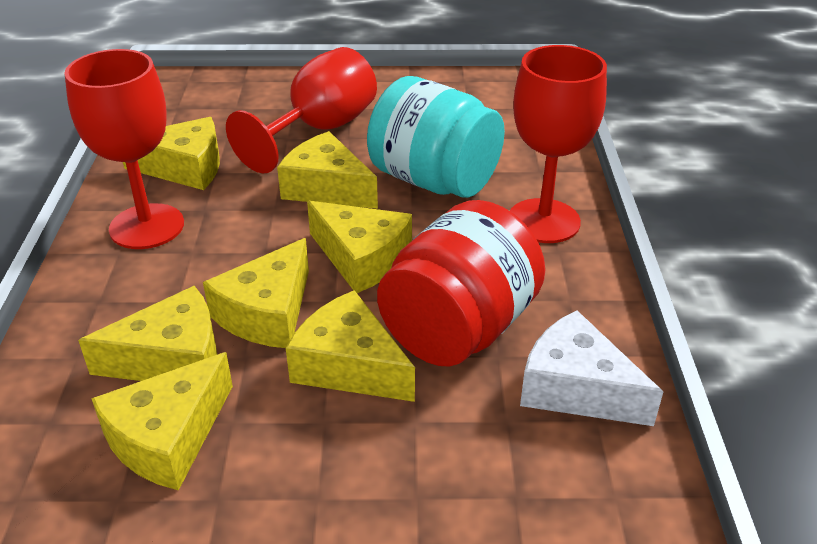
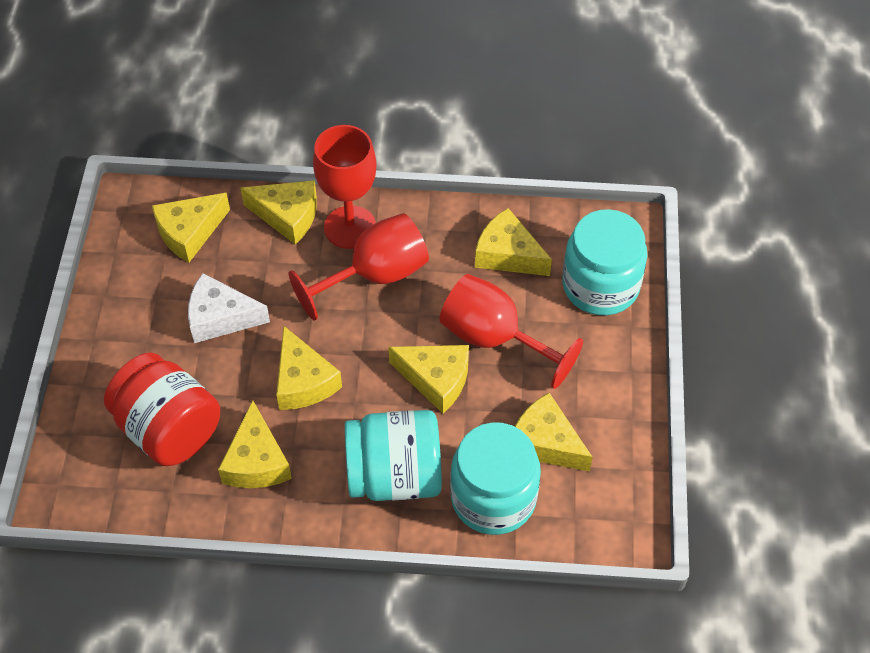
turquoise jar: 1 -> 3

